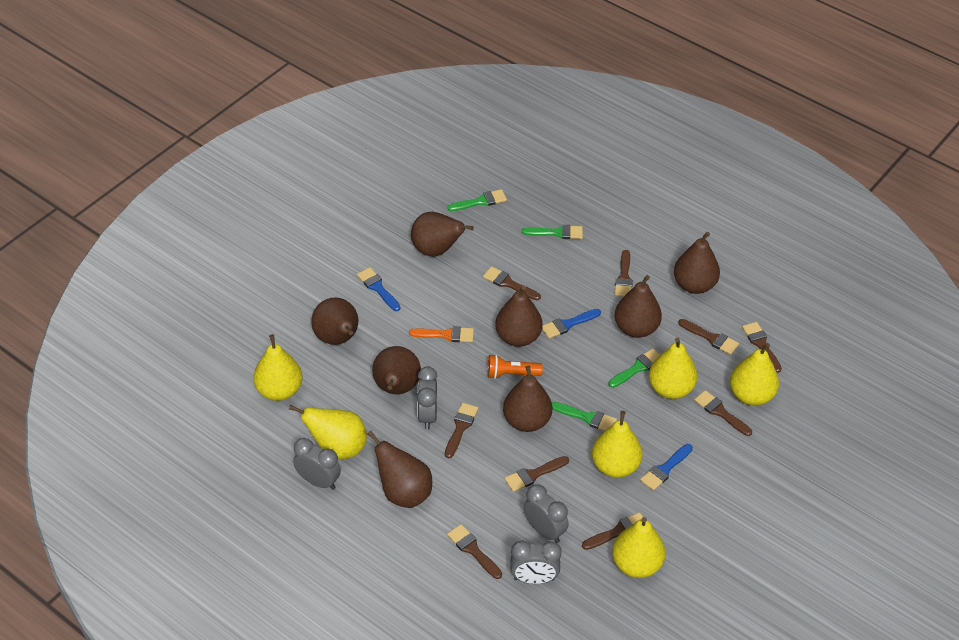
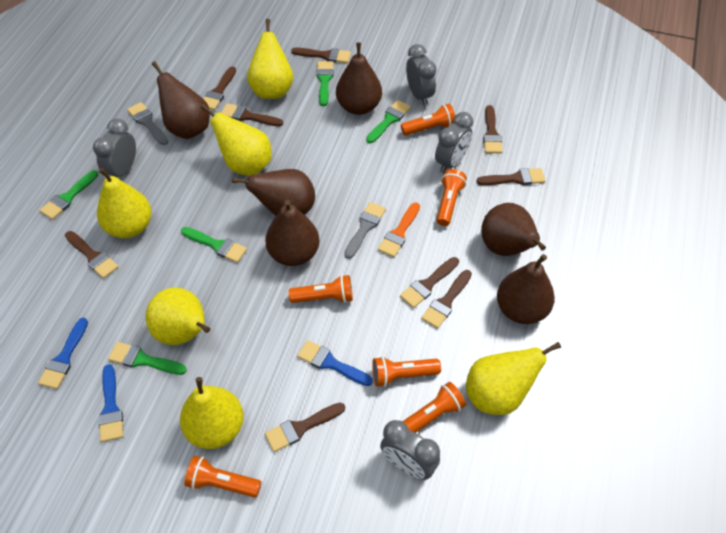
brown pear: 8 -> 6
green brush: 4 -> 5
grey brush: 0 -> 2
orange flashlight: 1 -> 6

